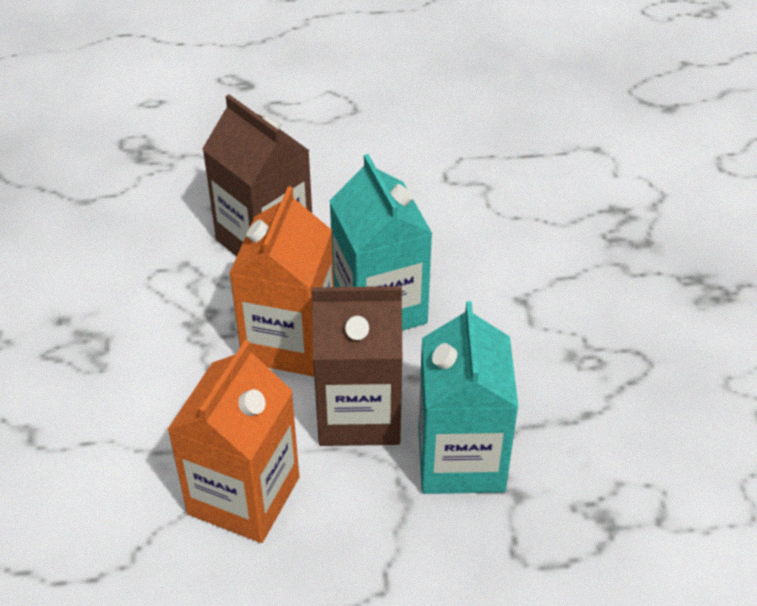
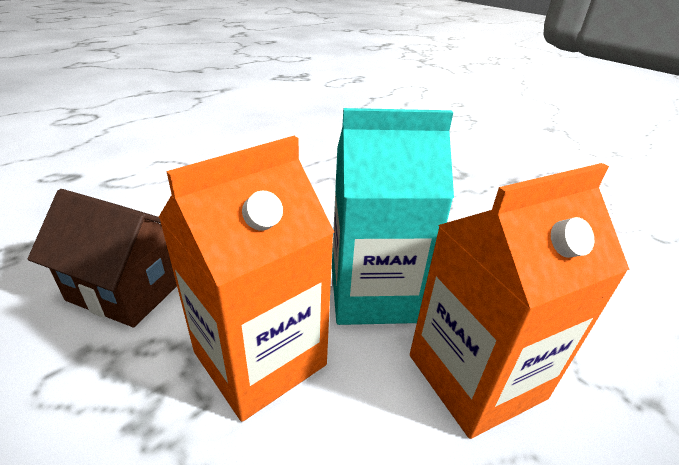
brown carton: 2 -> 0
brown house: 0 -> 1
turquoise carton: 2 -> 1

